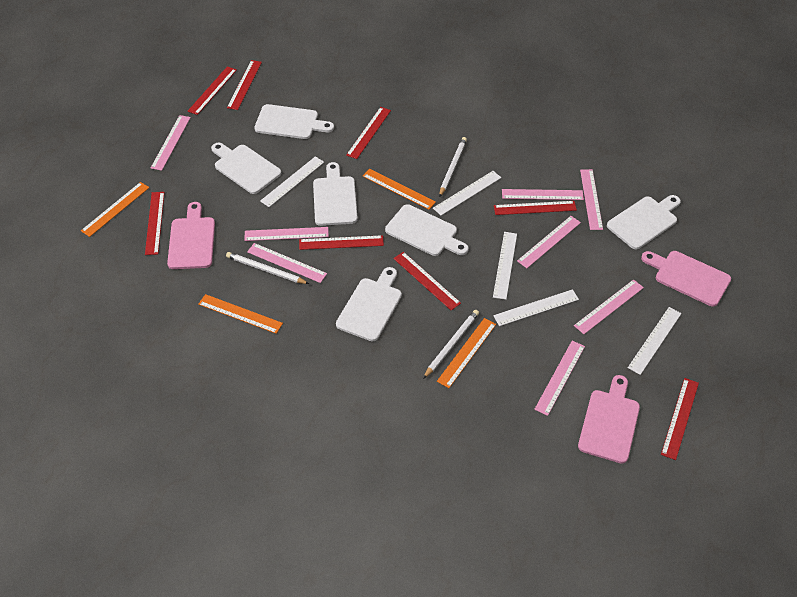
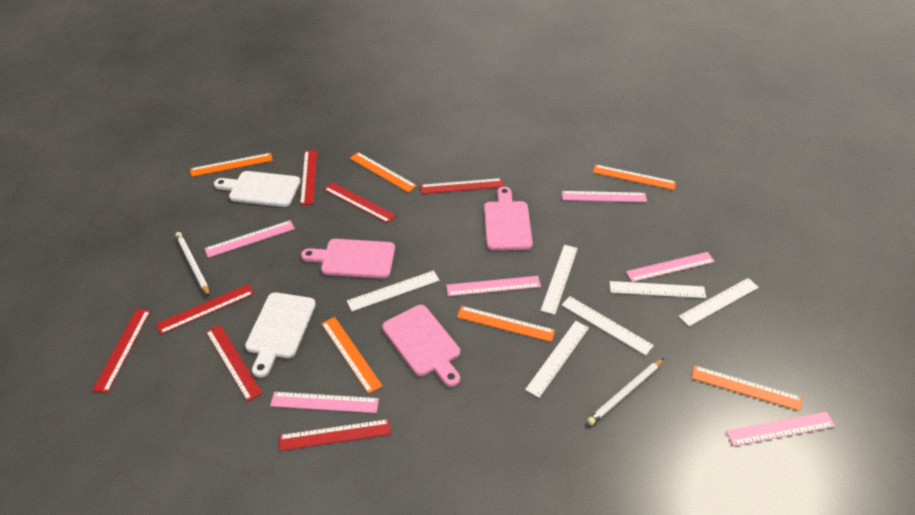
orange ruler: 4 -> 6
pink ruler: 8 -> 6
red ruler: 8 -> 7
white cutting board: 6 -> 2
white pencil: 3 -> 2
white ruler: 5 -> 6

